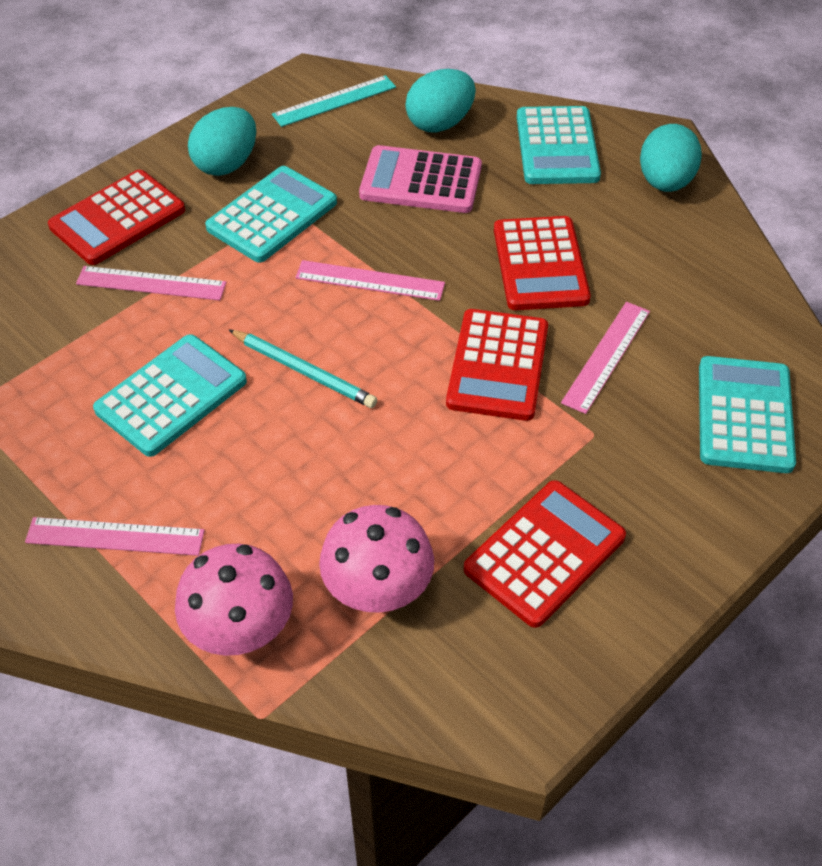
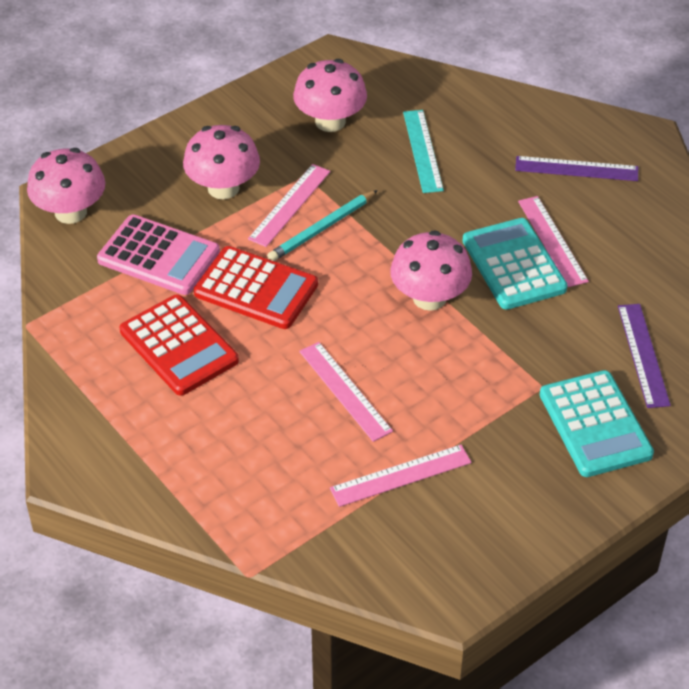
pink mushroom: 2 -> 4
purple ruler: 0 -> 2
red calculator: 4 -> 2
turquoise calculator: 4 -> 2
turquoise egg: 3 -> 0

